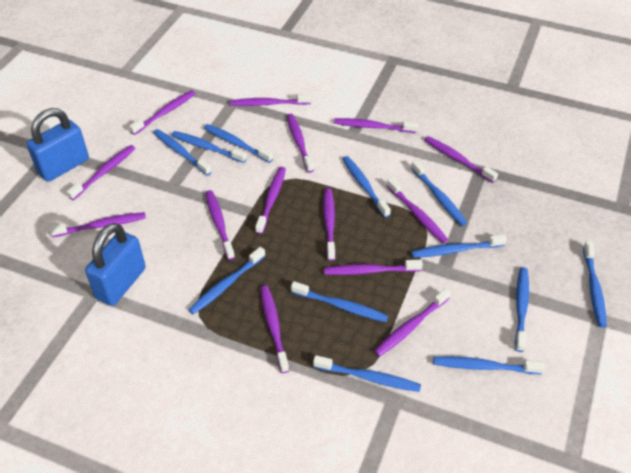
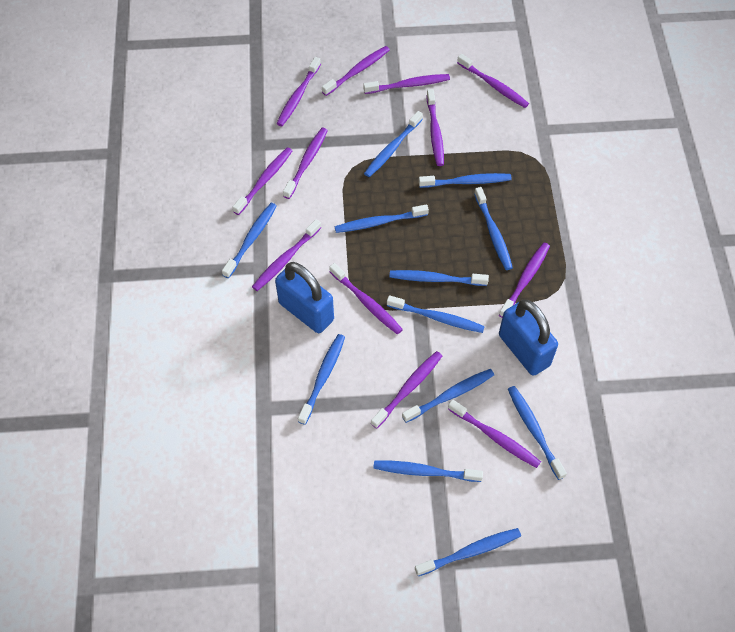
purple toothbrush: 14 -> 12

